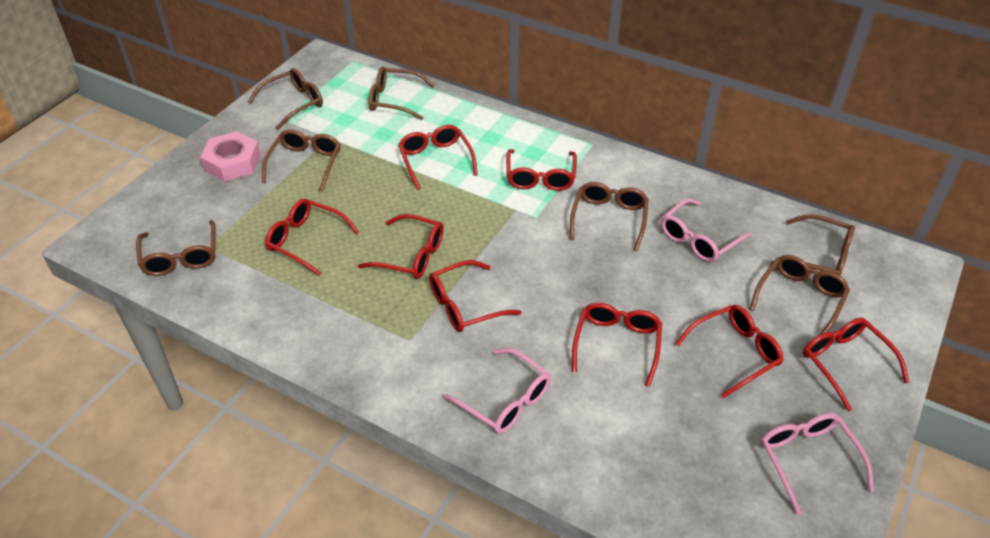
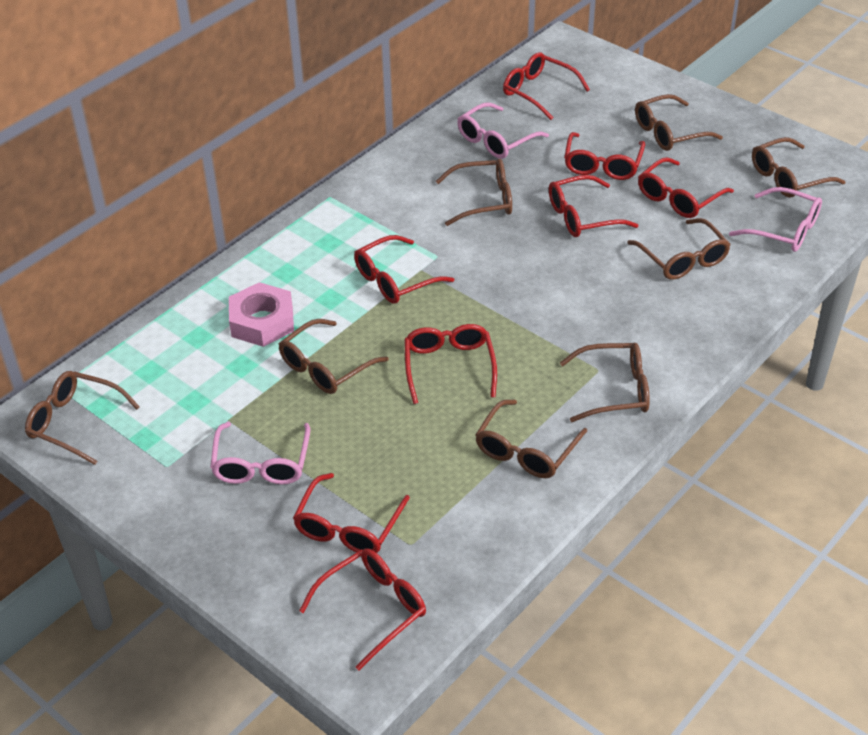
brown glasses: 7 -> 8

